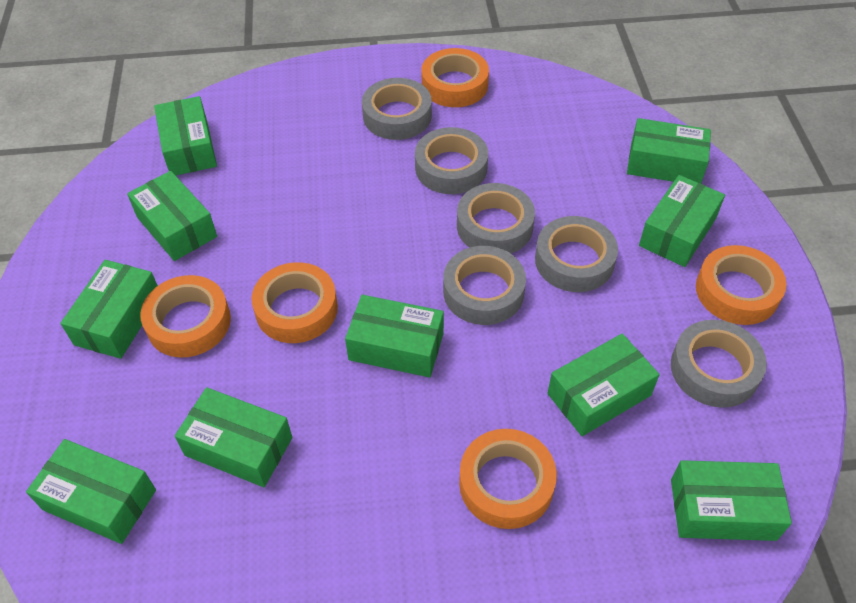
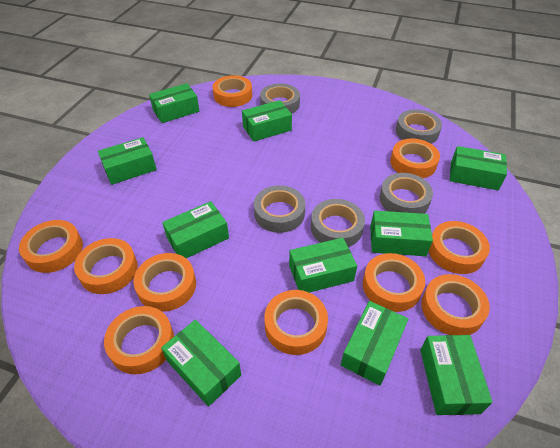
grey tape: 6 -> 5
orange tape: 5 -> 10

